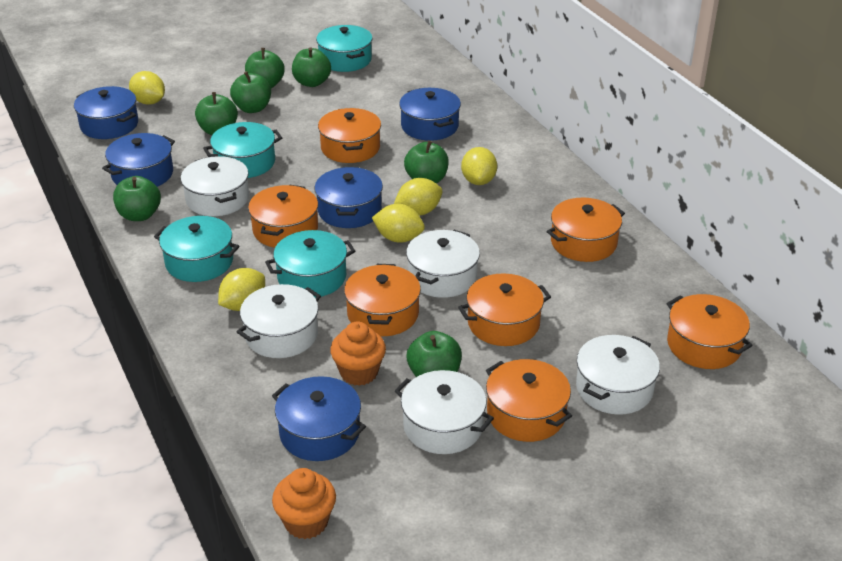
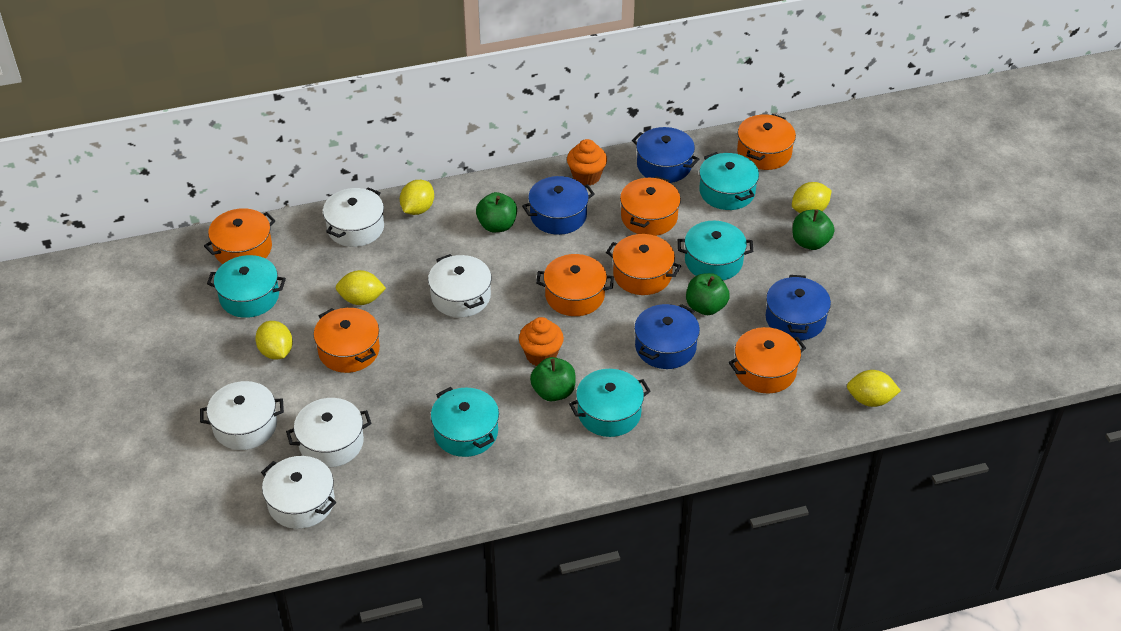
blue pot: 5 -> 4
green apple: 7 -> 4
turquoise pot: 4 -> 5

